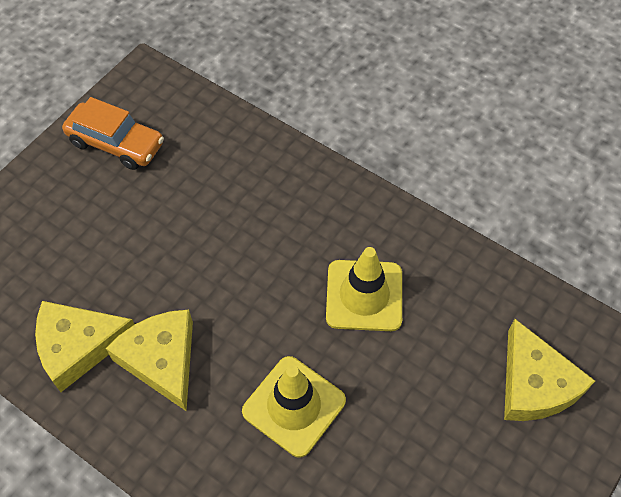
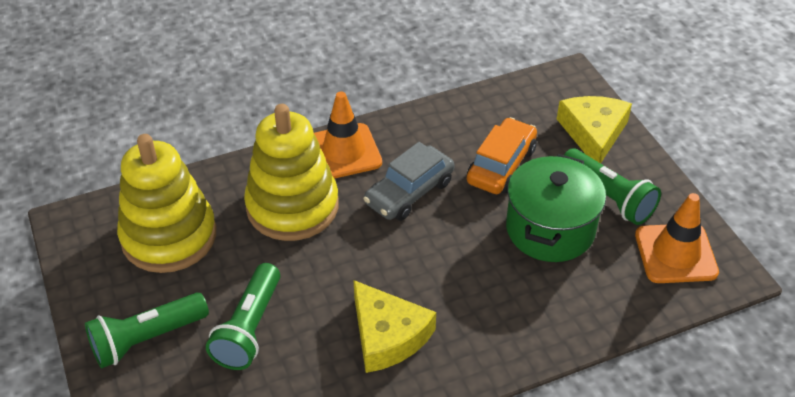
green flashlight: 0 -> 3
green pot: 0 -> 1
grey car: 0 -> 1
orange traffic cone: 0 -> 2
yellow cheese: 3 -> 2
yellow stacking toy: 0 -> 2
yellow traffic cone: 2 -> 0

